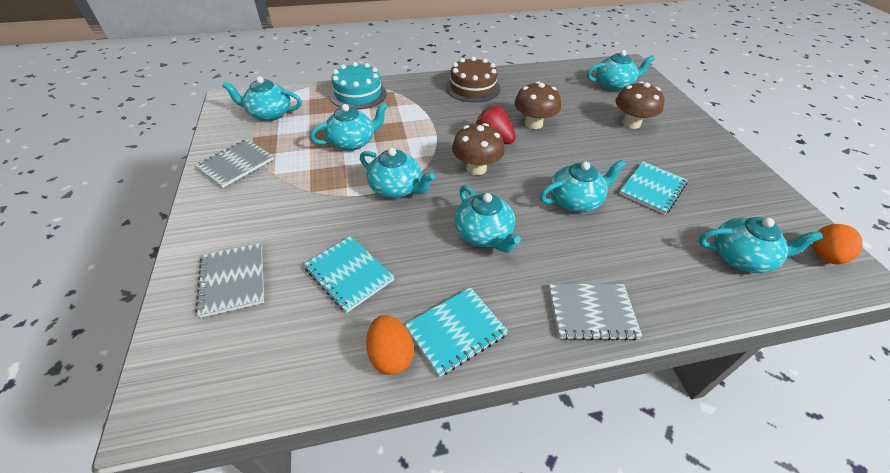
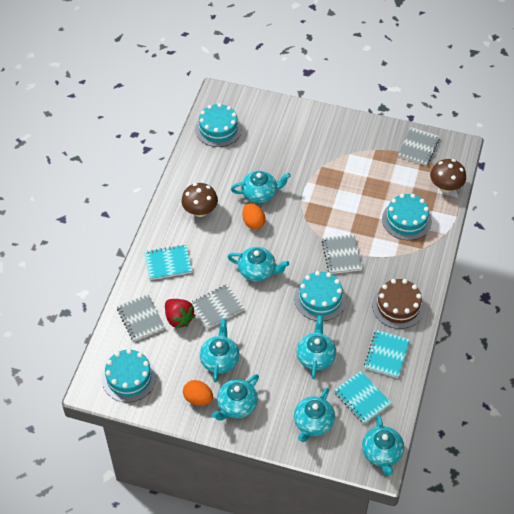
brown mushroom: 3 -> 2
grey notebook: 3 -> 4
turquoise cake: 1 -> 4

